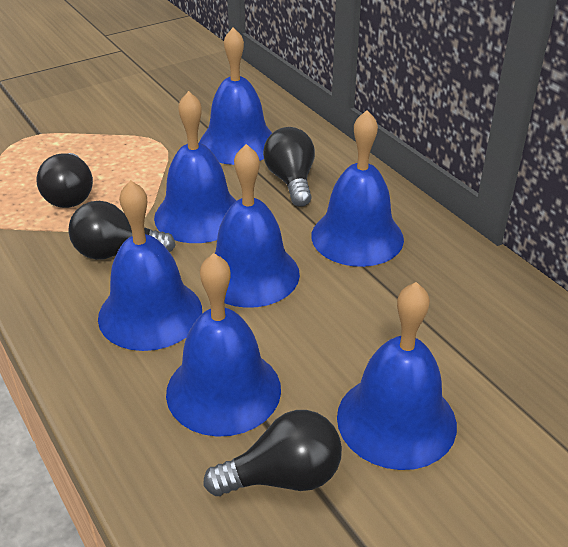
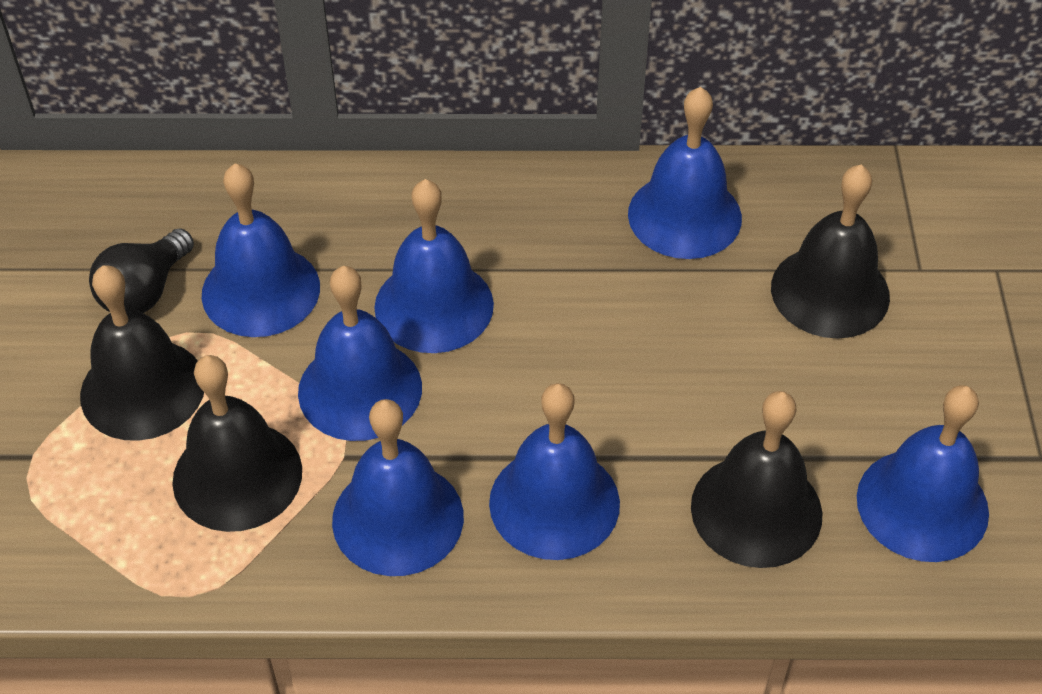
black bell: 0 -> 4
black light bulb: 4 -> 1

